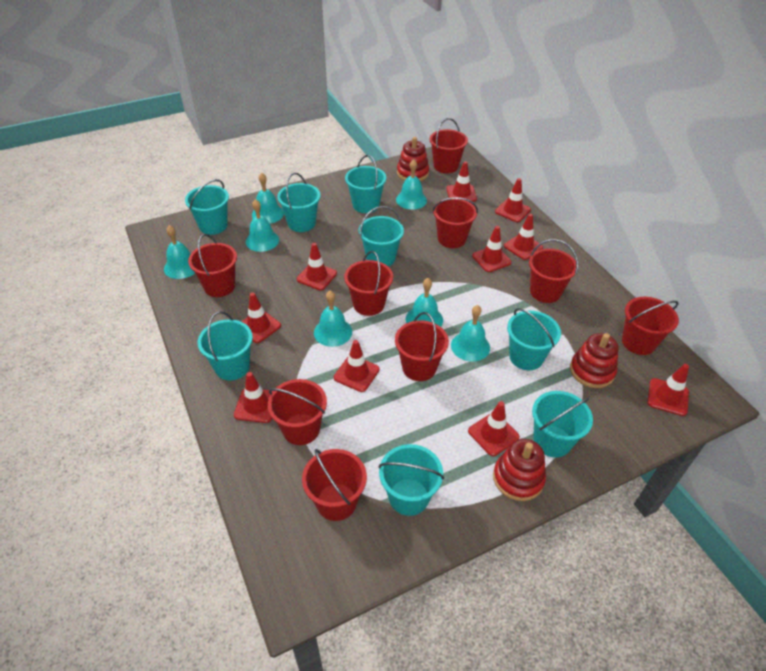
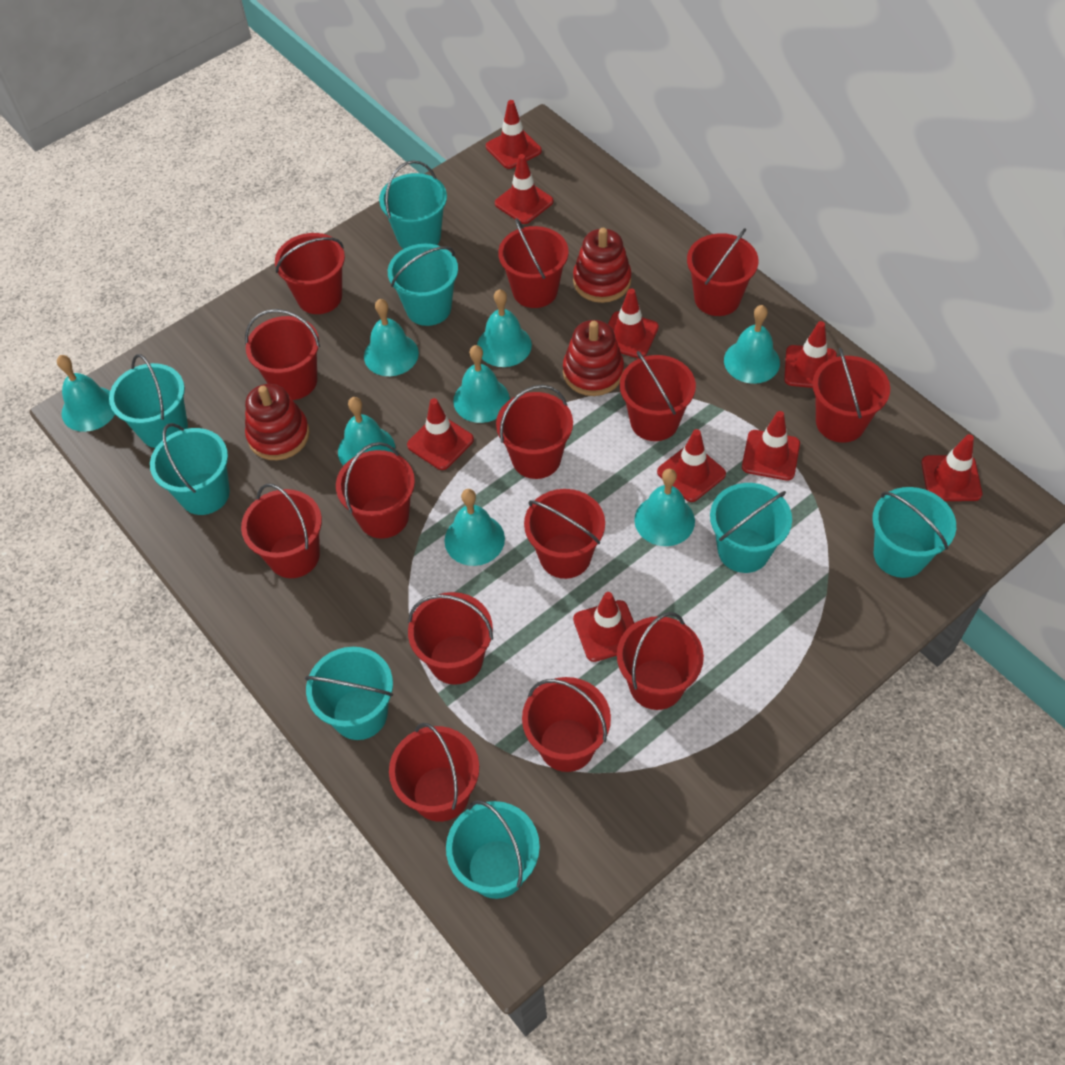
red bucket: 9 -> 14
red traffic cone: 10 -> 9
turquoise bell: 7 -> 8

